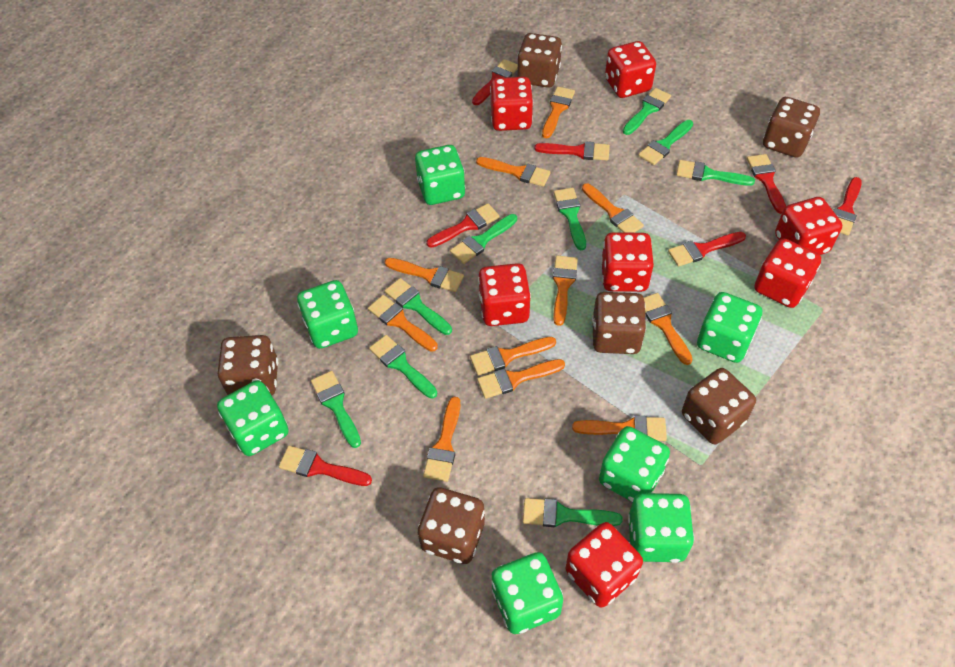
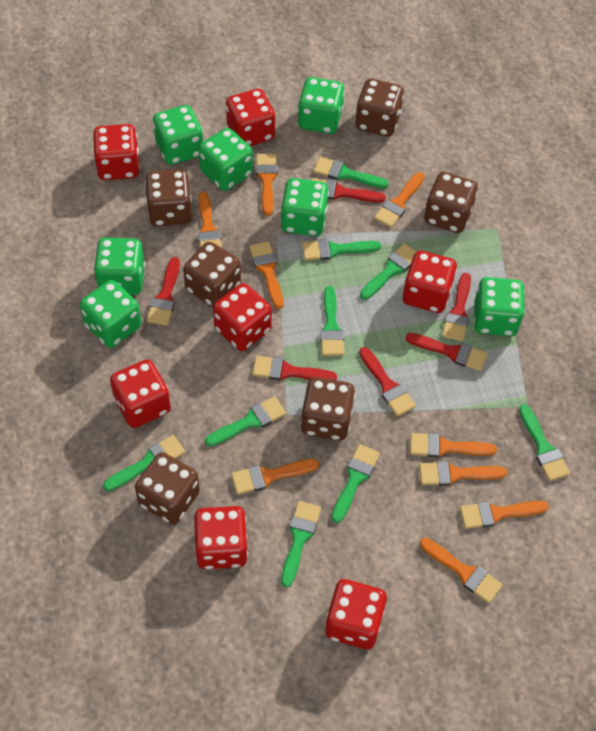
orange brush: 11 -> 9
red brush: 7 -> 6

